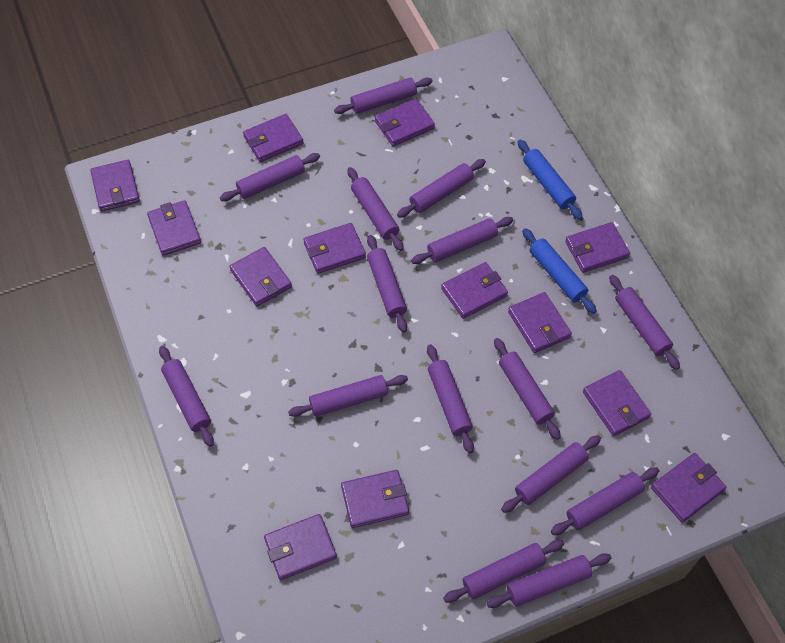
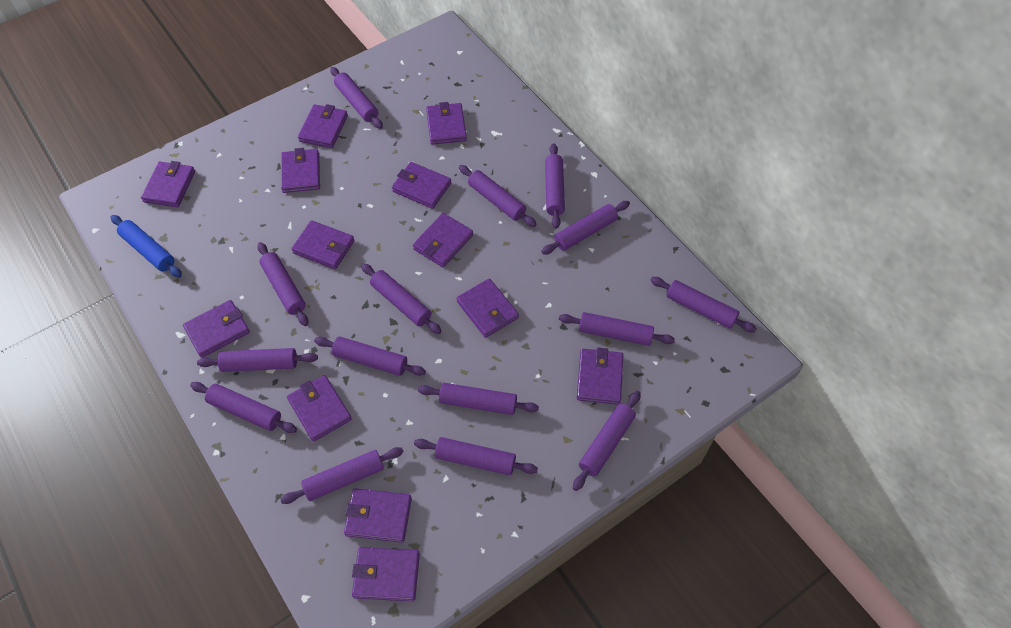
blue rolling pin: 2 -> 1

